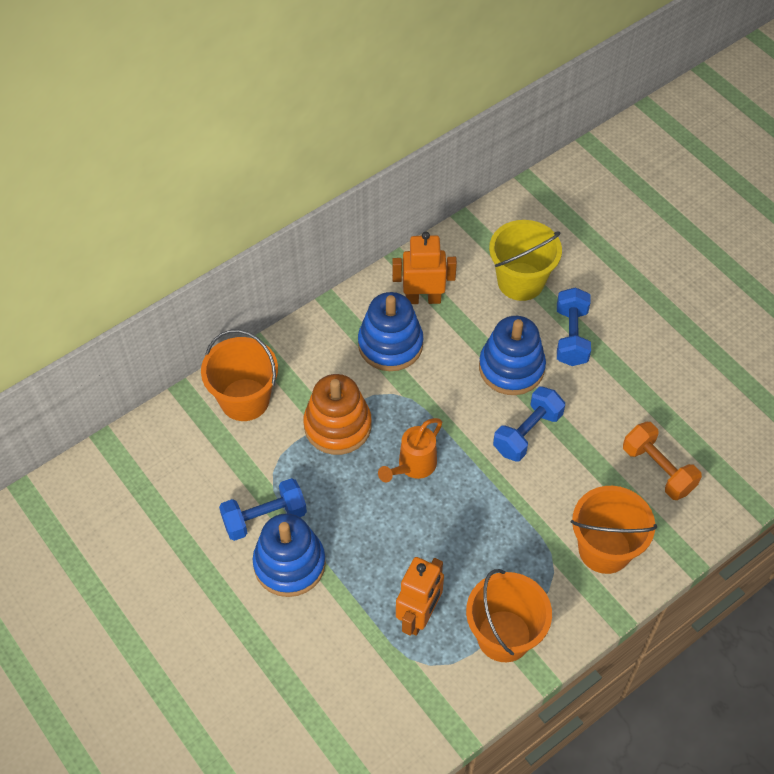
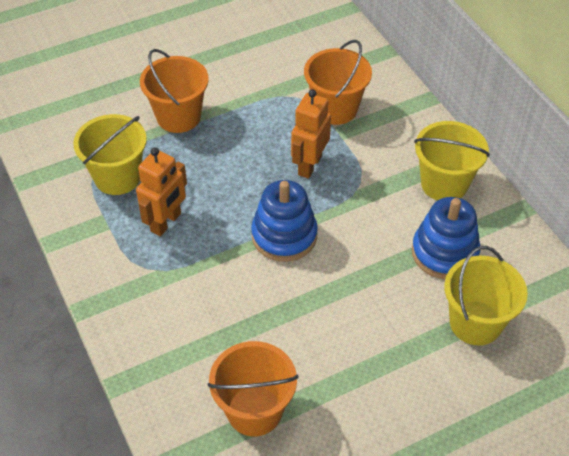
blue dumbbell: 3 -> 0
blue stacking toy: 3 -> 2
orange dumbbell: 1 -> 0
orange stacking toy: 1 -> 0
orange watering can: 1 -> 0
yellow bucket: 1 -> 3

